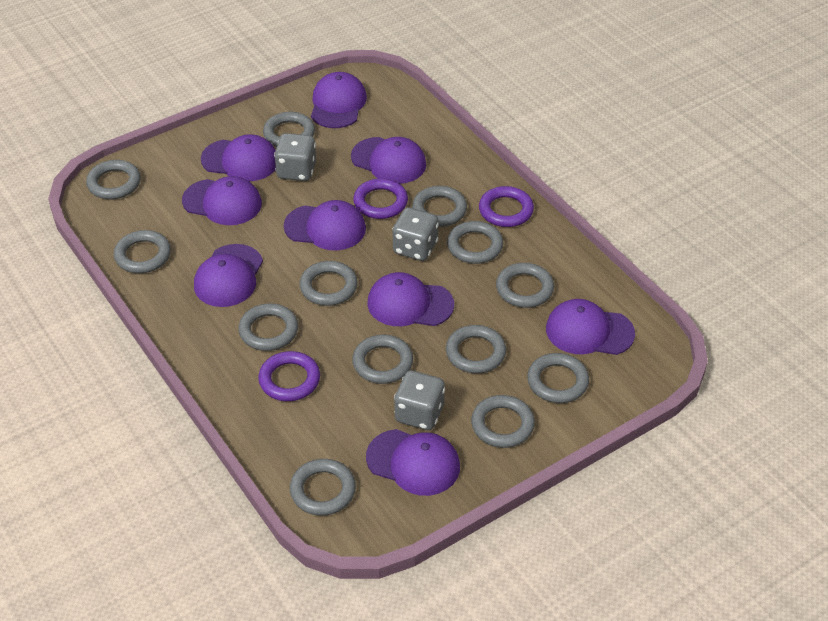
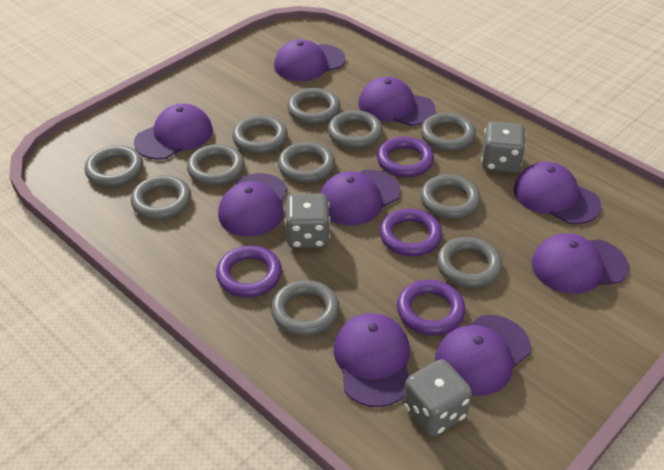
grey ring: 13 -> 11
purple ring: 3 -> 4

